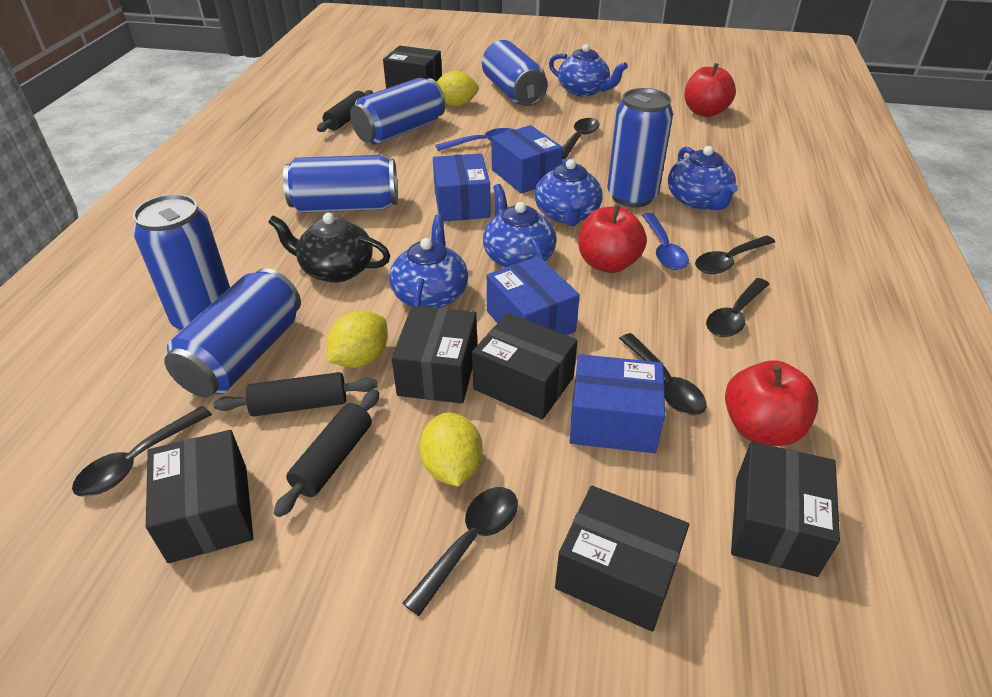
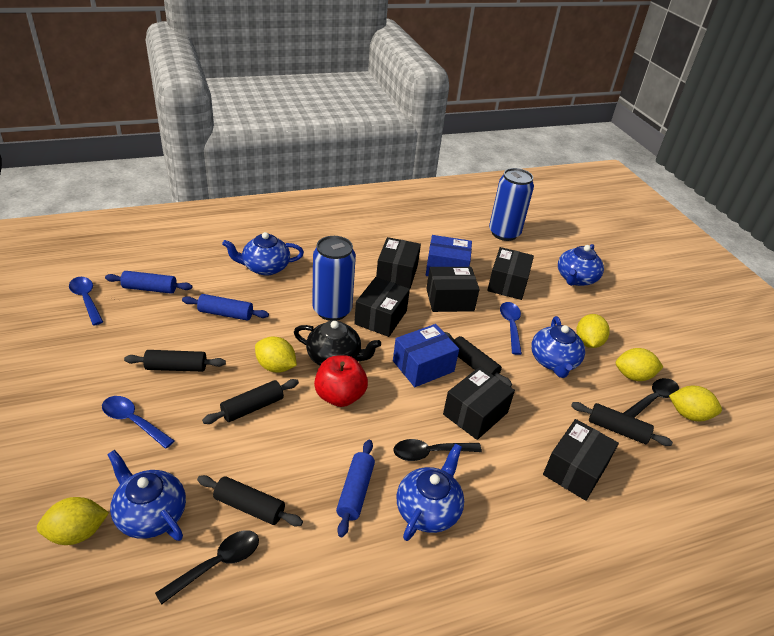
black rolling pin: 3 -> 5
black spoon: 6 -> 3
blue box: 4 -> 2
blue can: 6 -> 2
blue rolling pin: 0 -> 3
blue spoon: 2 -> 3
red apple: 3 -> 1
yellow lemon: 3 -> 5

